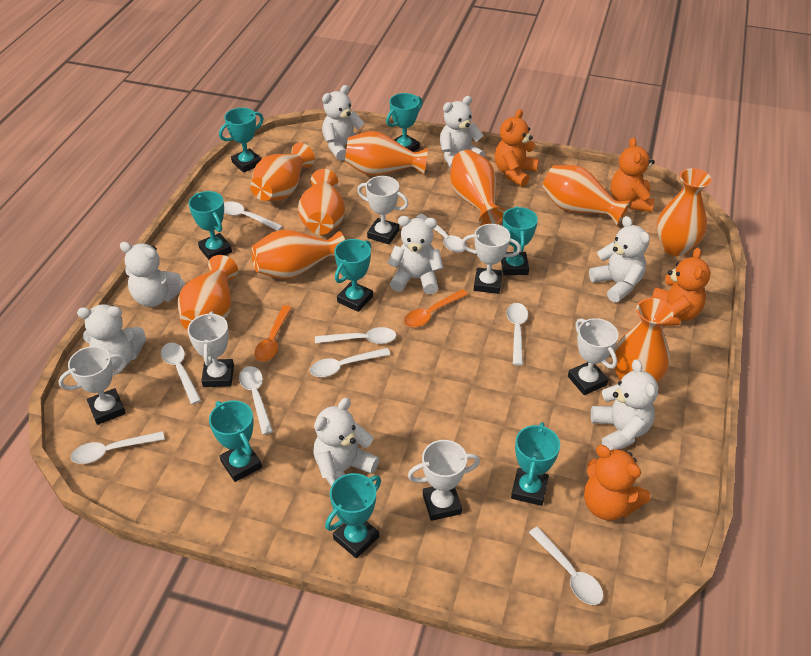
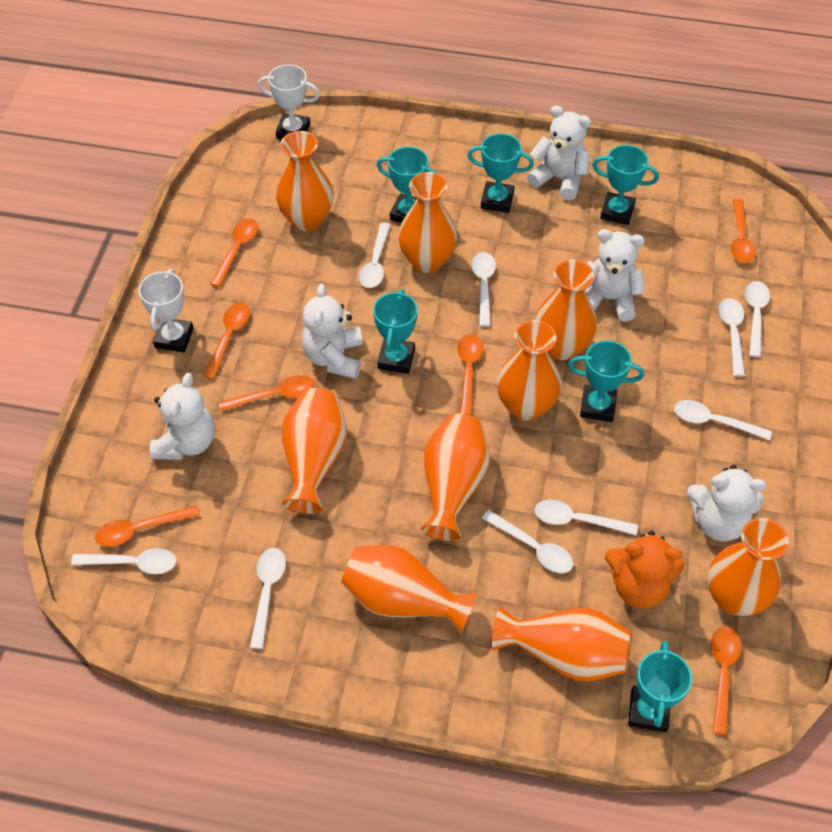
orange spoon: 2 -> 7
orange teddy bear: 4 -> 1
turquoise trophy: 8 -> 6
white teddy bear: 8 -> 5
white trophy: 6 -> 2

